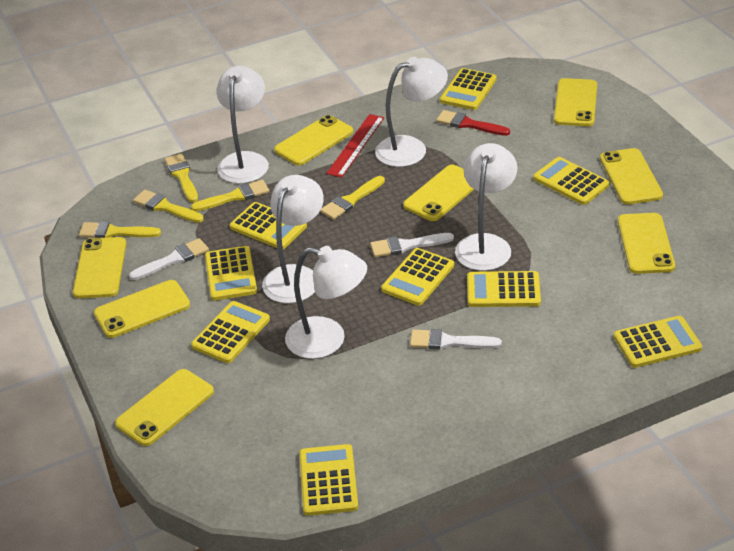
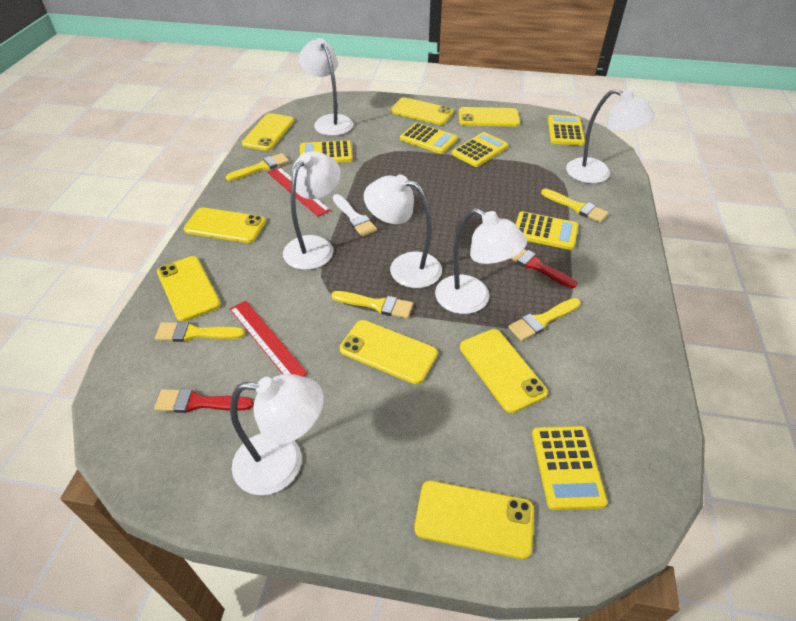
red brush: 1 -> 2
red ruler: 1 -> 2
white brush: 3 -> 1
white lamp: 5 -> 6
yellow calculator: 9 -> 6

